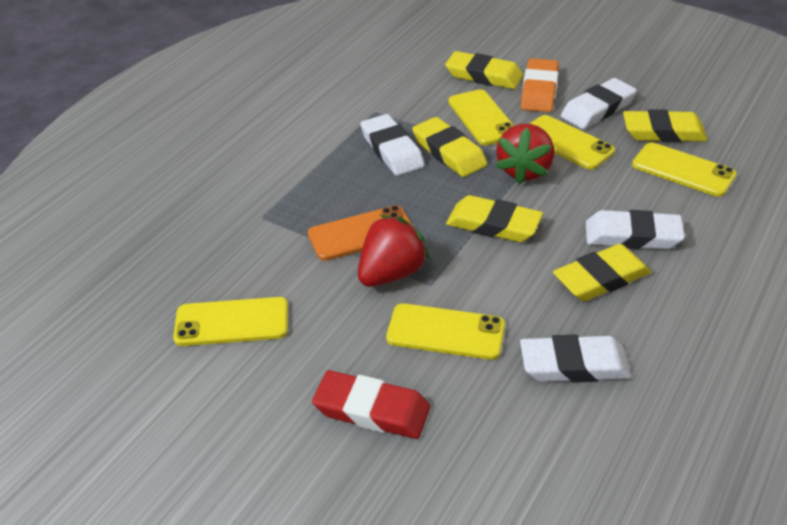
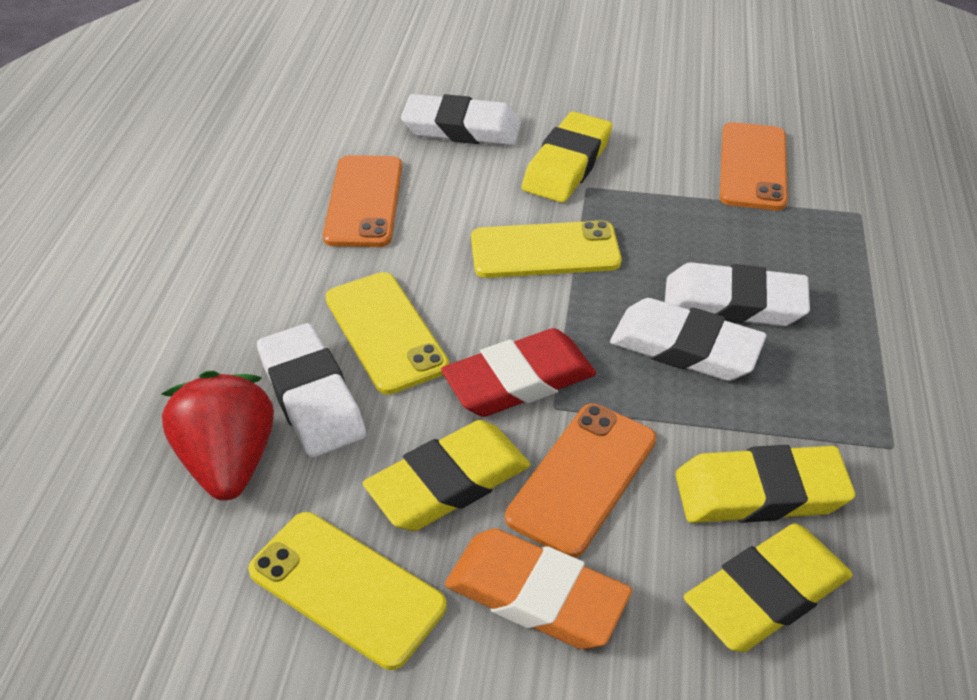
orange phone: 1 -> 3
red strawberry: 2 -> 1
yellow eraser: 5 -> 4
yellow phone: 5 -> 3

